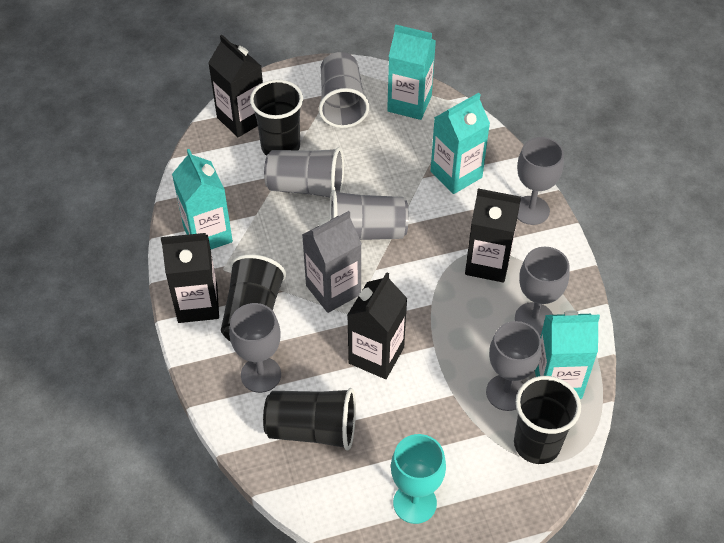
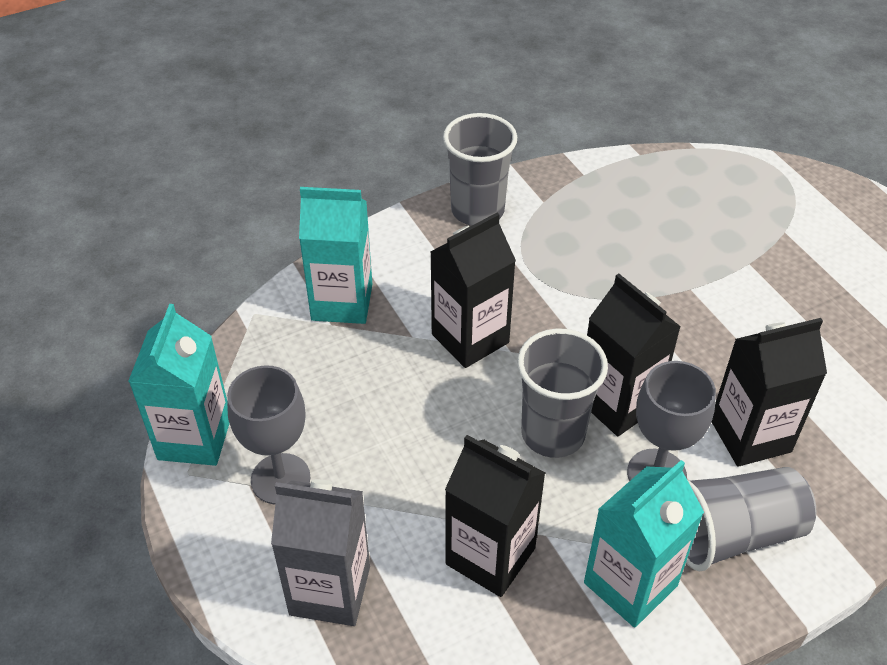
black cup: 4 -> 0
grey goblet: 4 -> 2
turquoise carton: 4 -> 3
turquoise goblet: 1 -> 0

